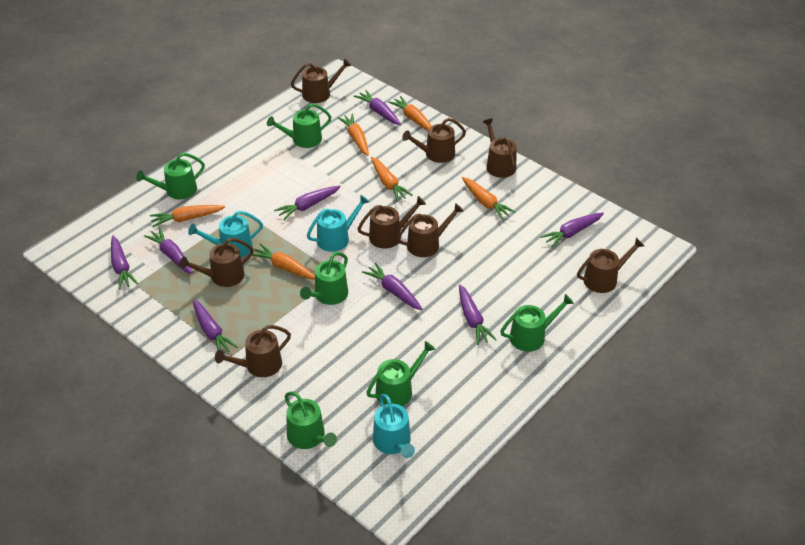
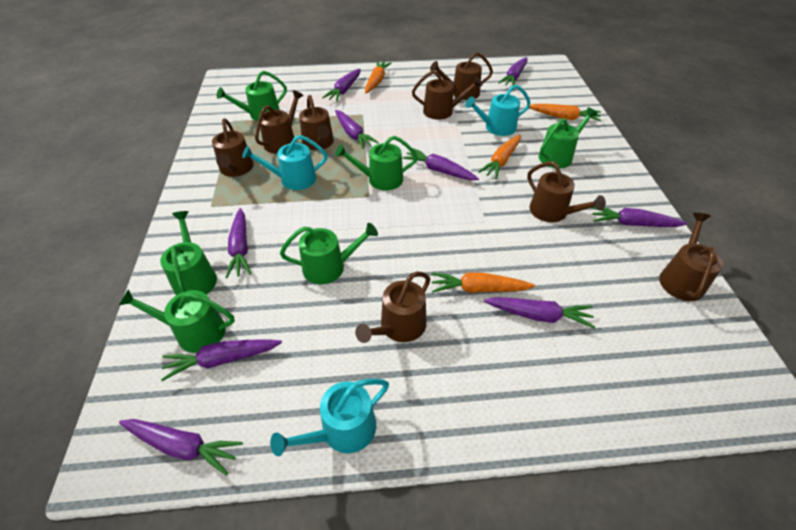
orange carrot: 6 -> 4
purple carrot: 8 -> 9

